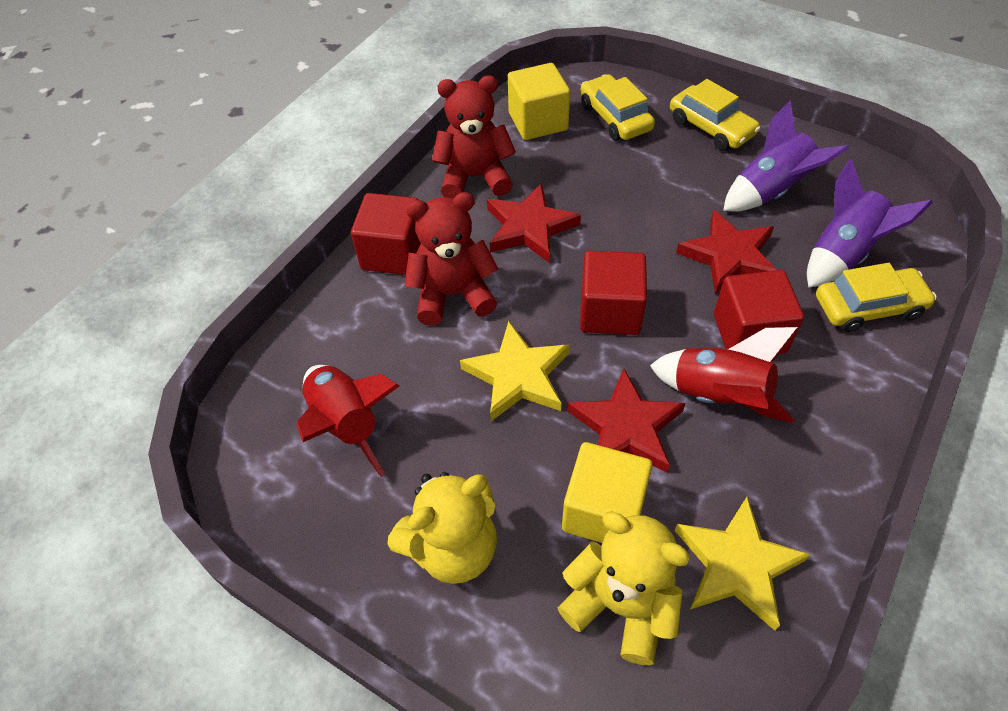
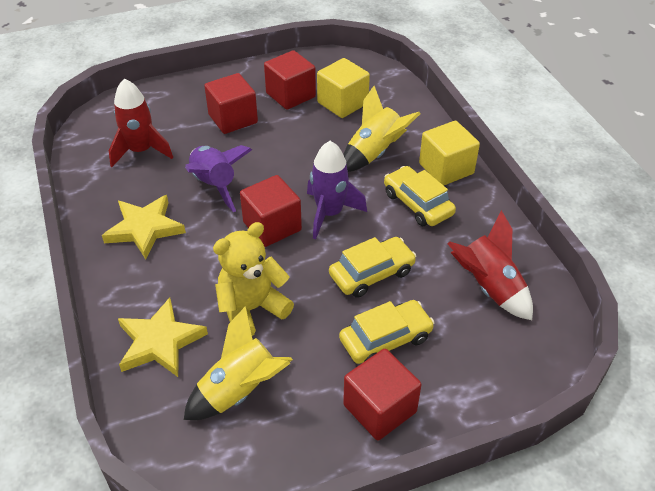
red cube: 3 -> 4
red star: 3 -> 0
red teddy bear: 2 -> 0
yellow rocket: 0 -> 2
yellow teddy bear: 2 -> 1

